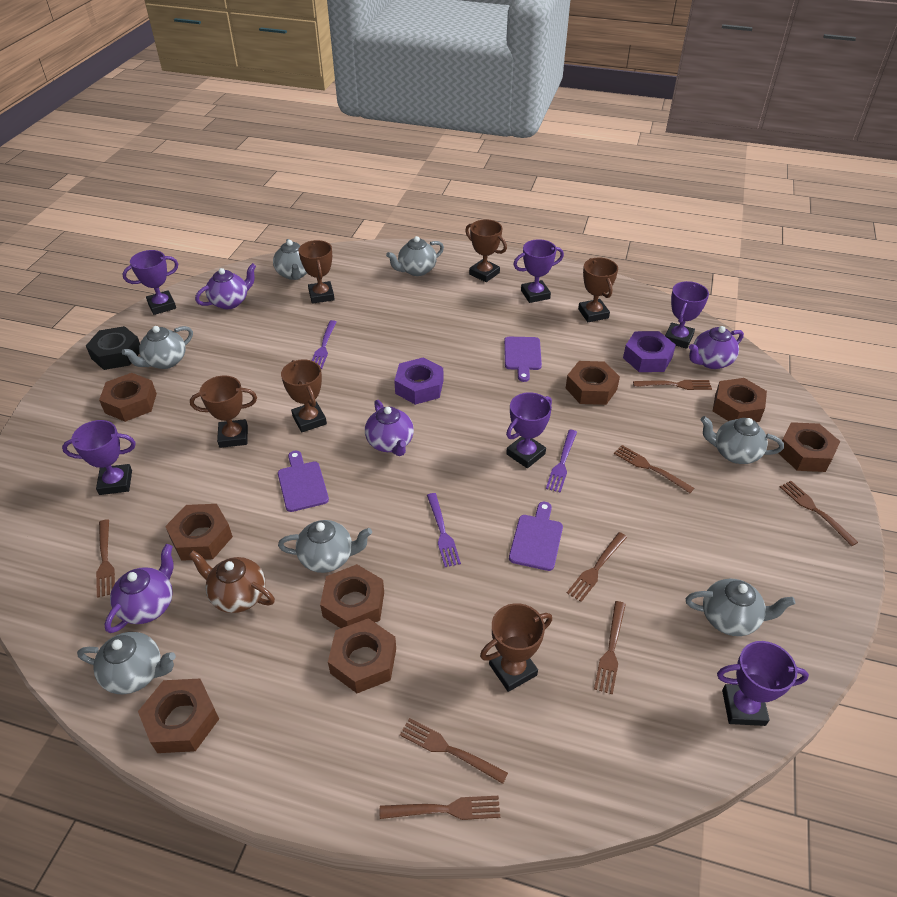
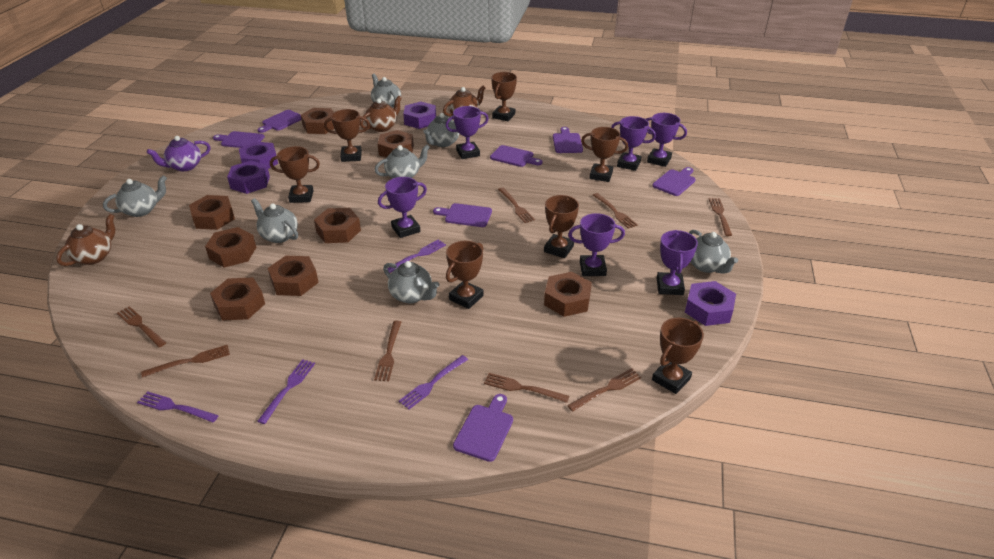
black nut: 1 -> 0
brown teapot: 1 -> 3
brown trophy: 6 -> 7
purple cutting board: 3 -> 7
purple fork: 3 -> 4
purple nut: 2 -> 4
purple teapot: 4 -> 1

